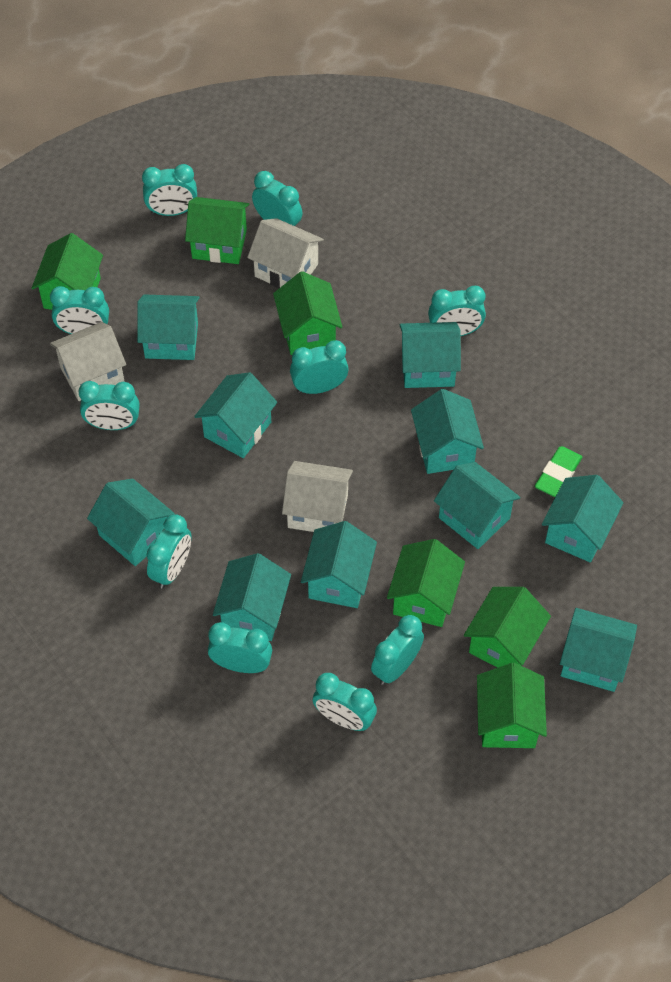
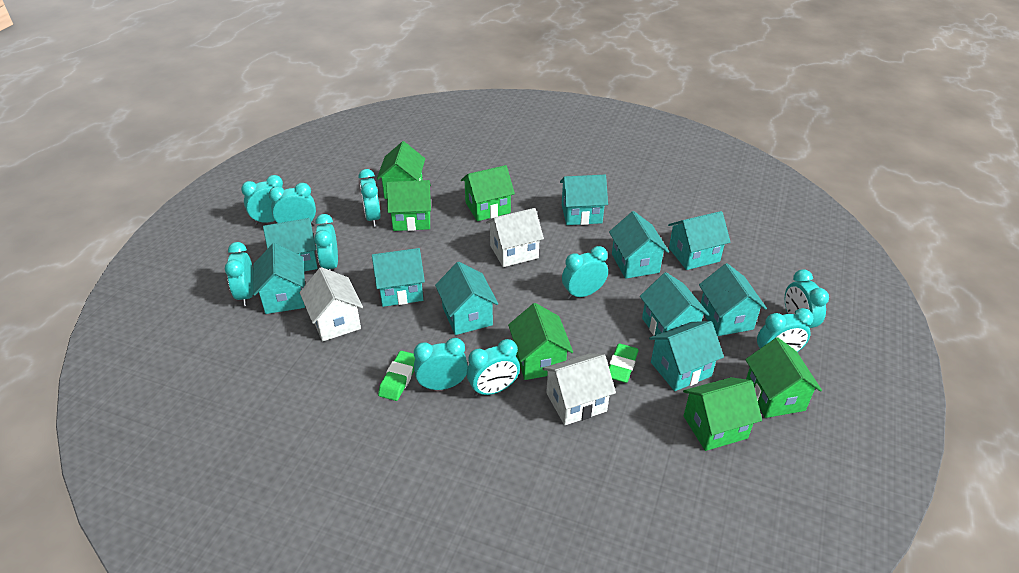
green eraser: 1 -> 2

